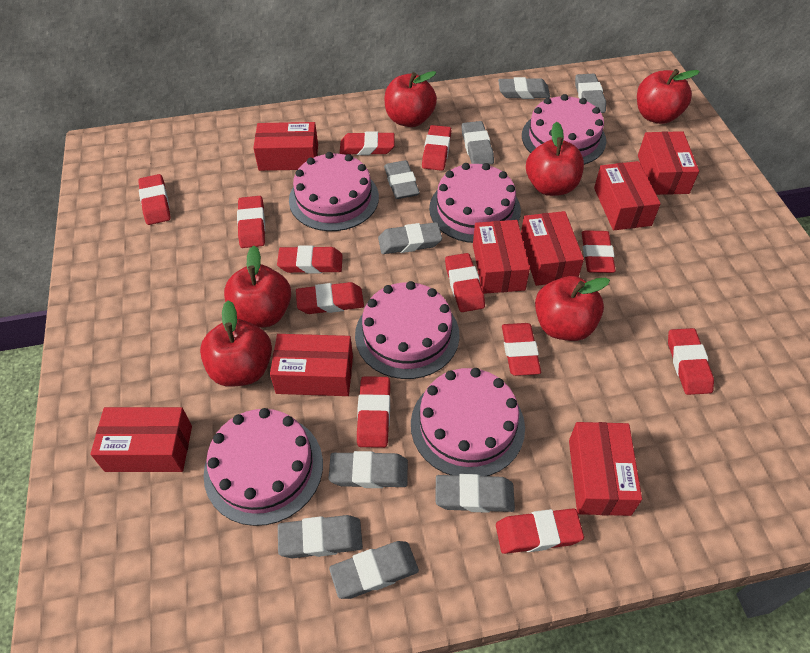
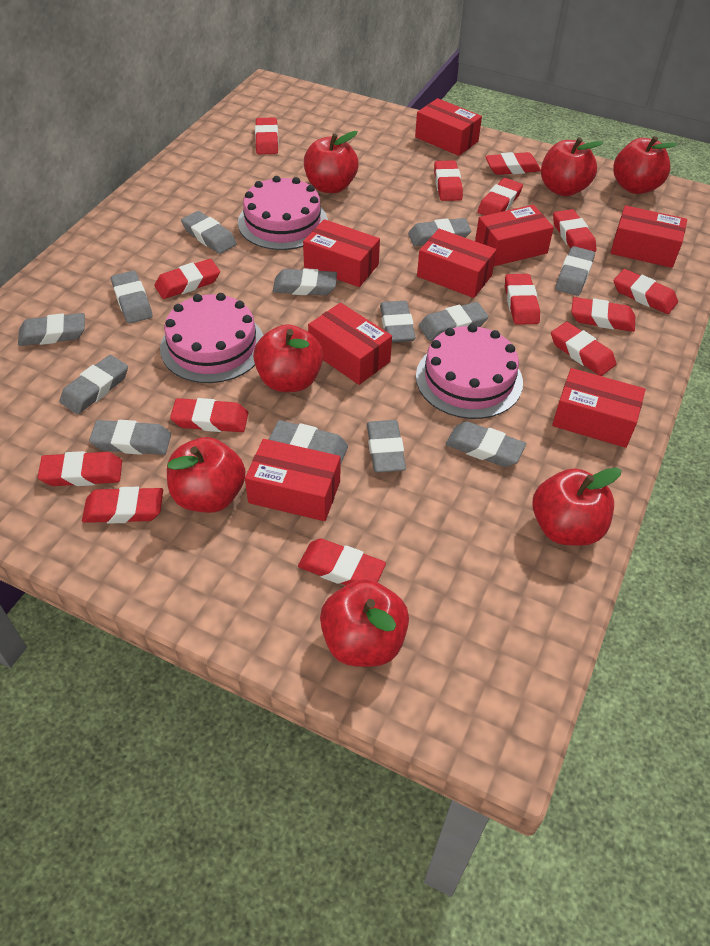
grey eraser: 9 -> 13
pink cake: 6 -> 3
red apple: 6 -> 7
red eraser: 12 -> 14

